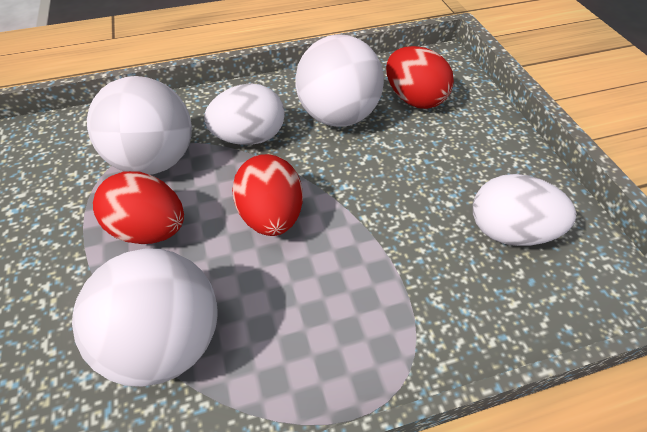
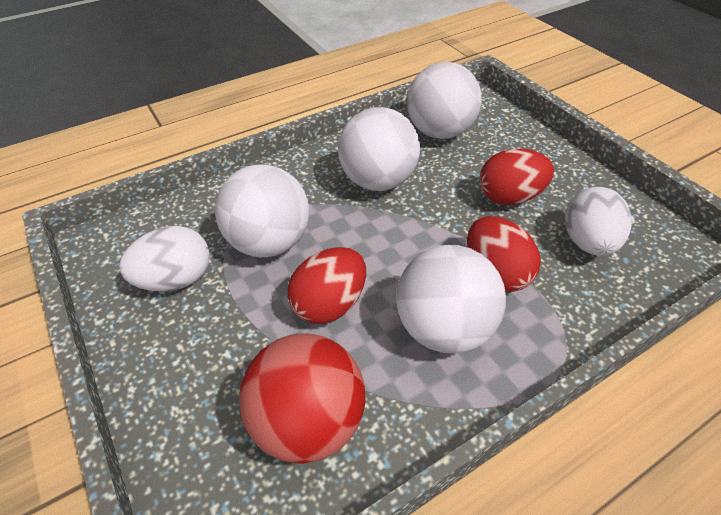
red ball: 0 -> 1
white ball: 3 -> 4

